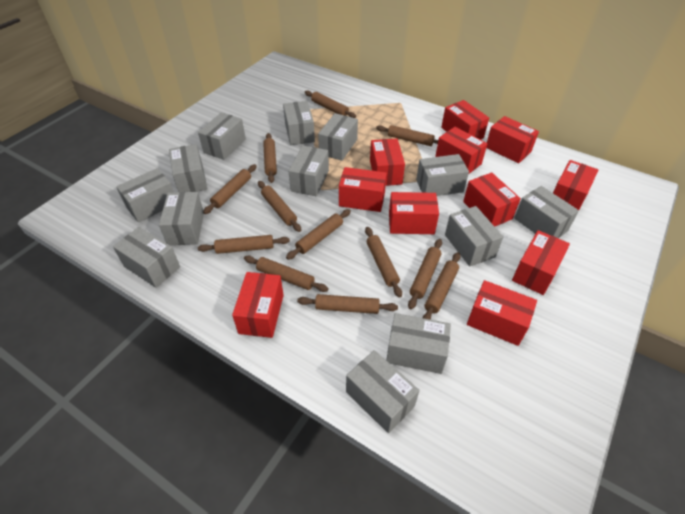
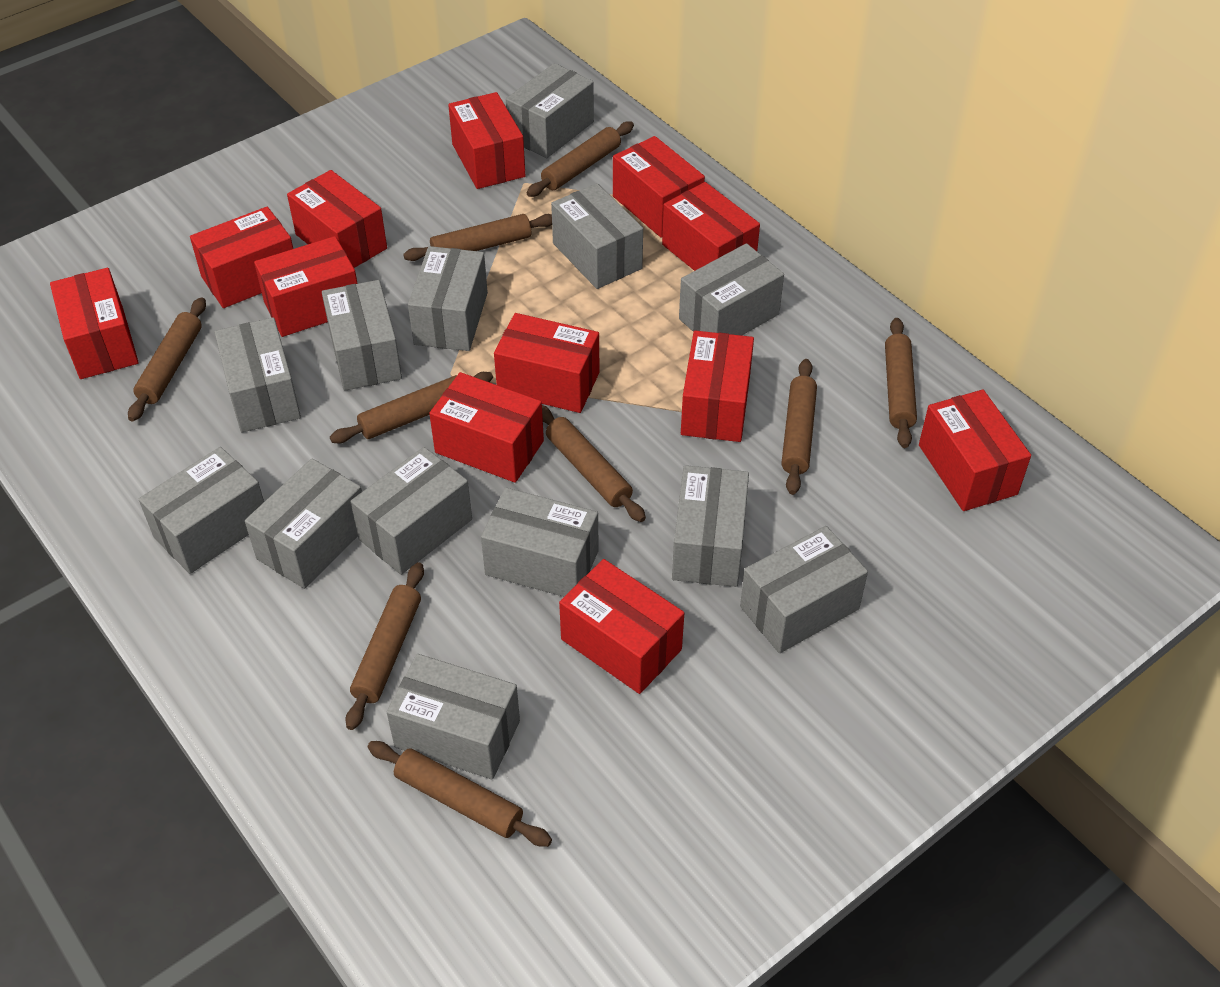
brown rolling pin: 12 -> 9
red box: 11 -> 12

